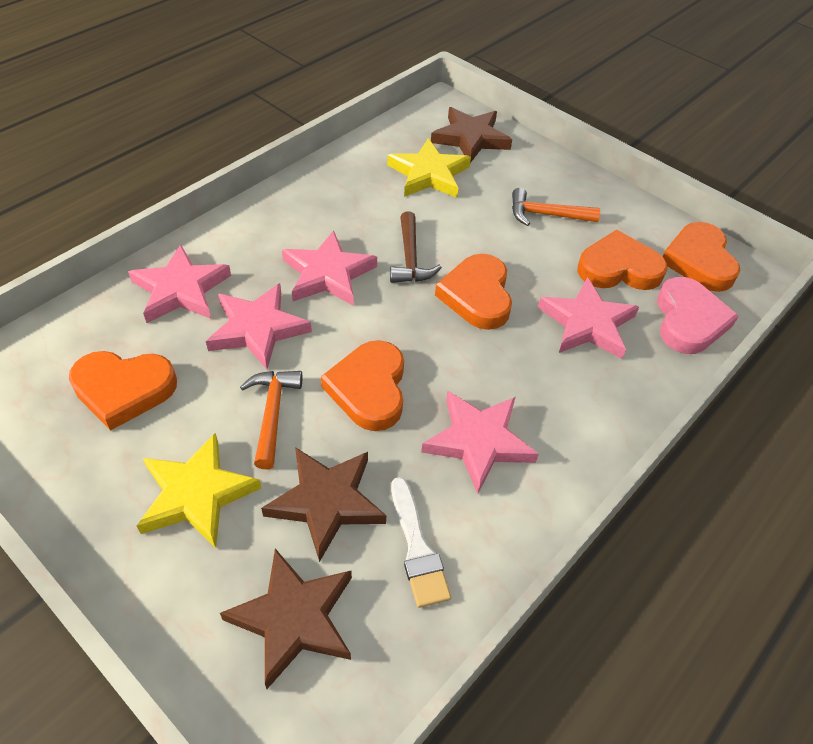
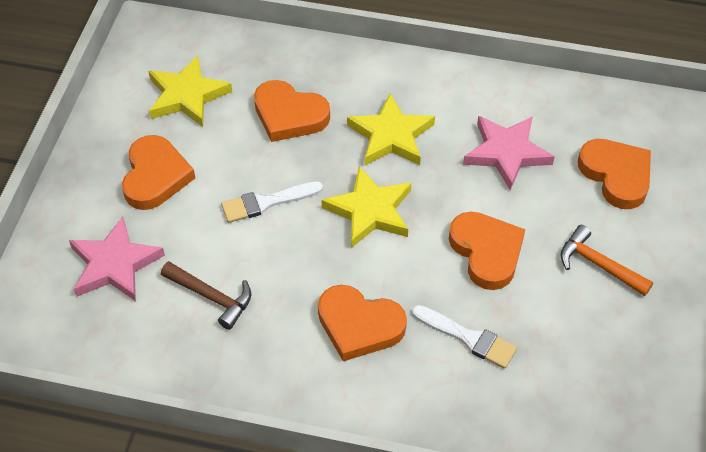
brown star: 3 -> 0
orange hammer: 2 -> 1
pink heart: 1 -> 0
pink star: 5 -> 2
white brush: 1 -> 2
yellow star: 2 -> 3

